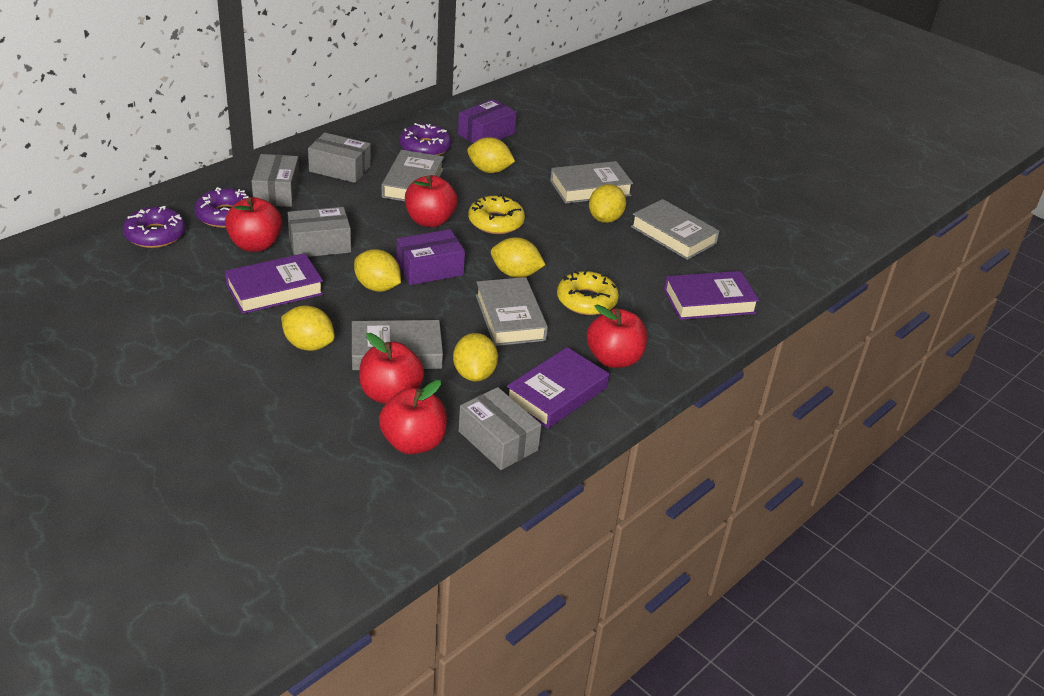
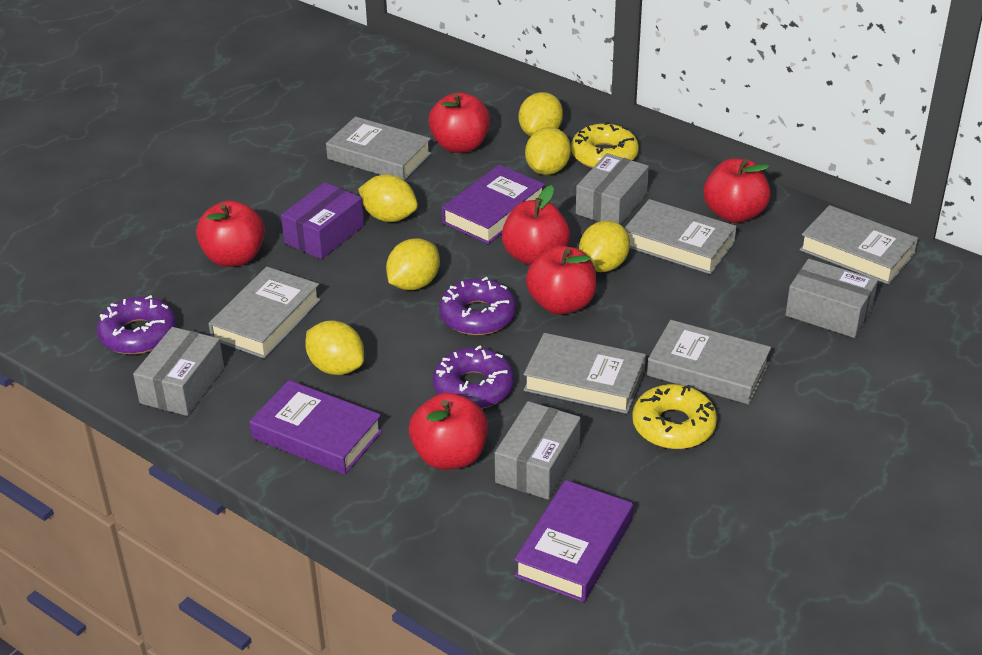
grey book: 5 -> 6
purple box: 2 -> 1
red apple: 5 -> 6

